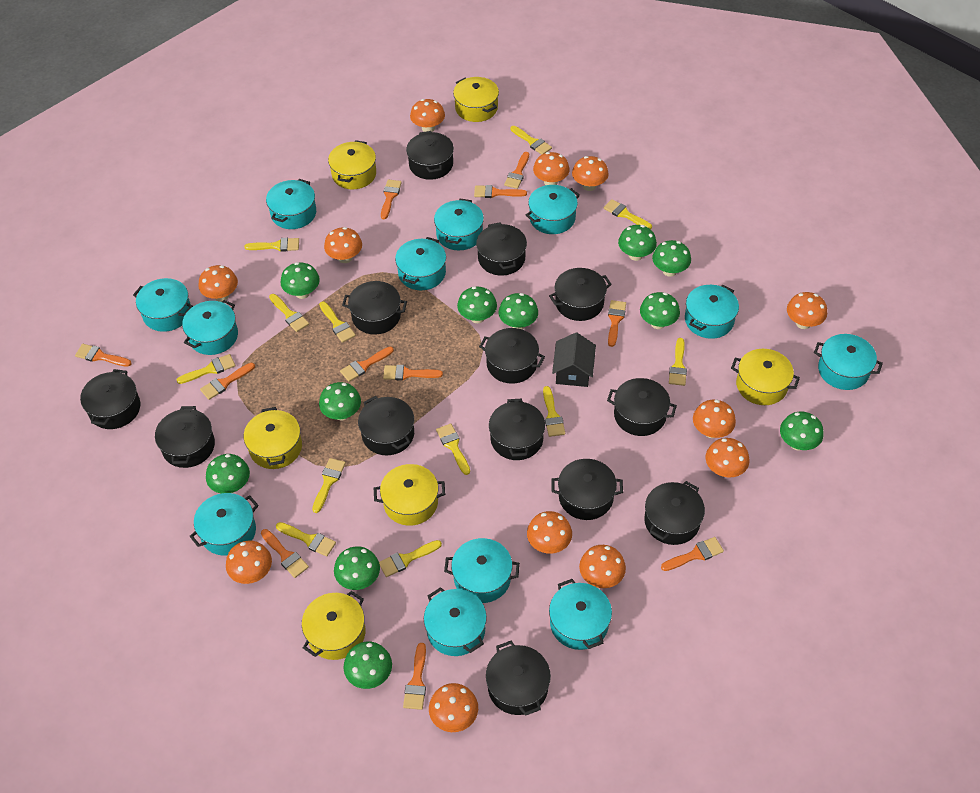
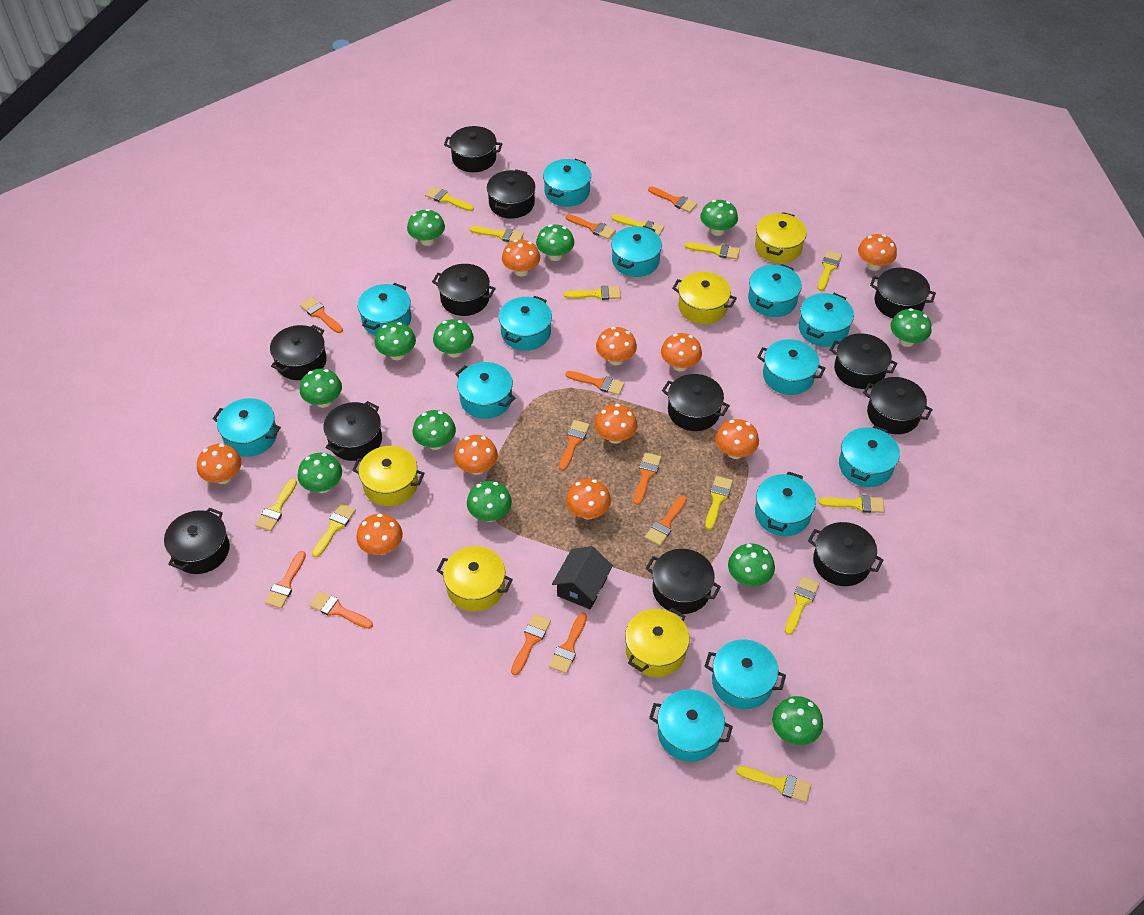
black pot: 13 -> 12
green mushroom: 11 -> 12
orange mushroom: 12 -> 10
turquoise pot: 12 -> 13
yellow pot: 6 -> 5

